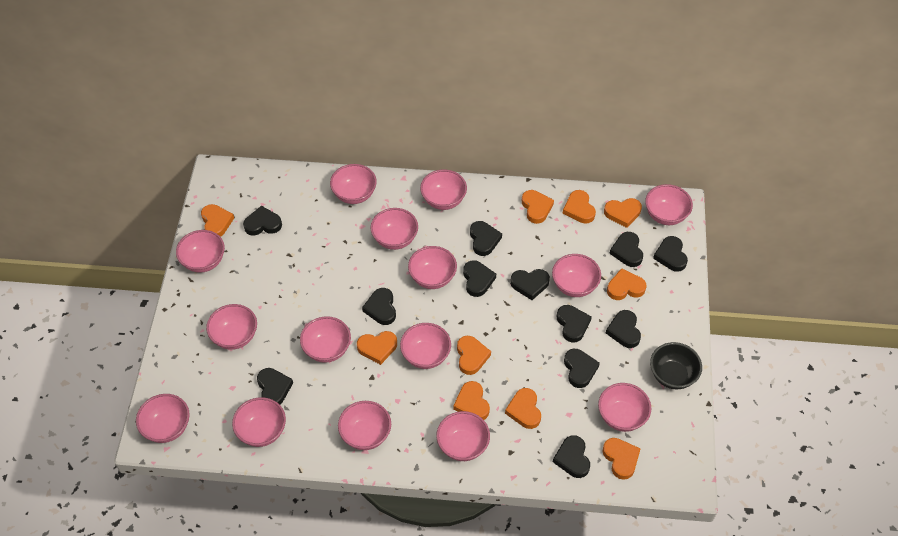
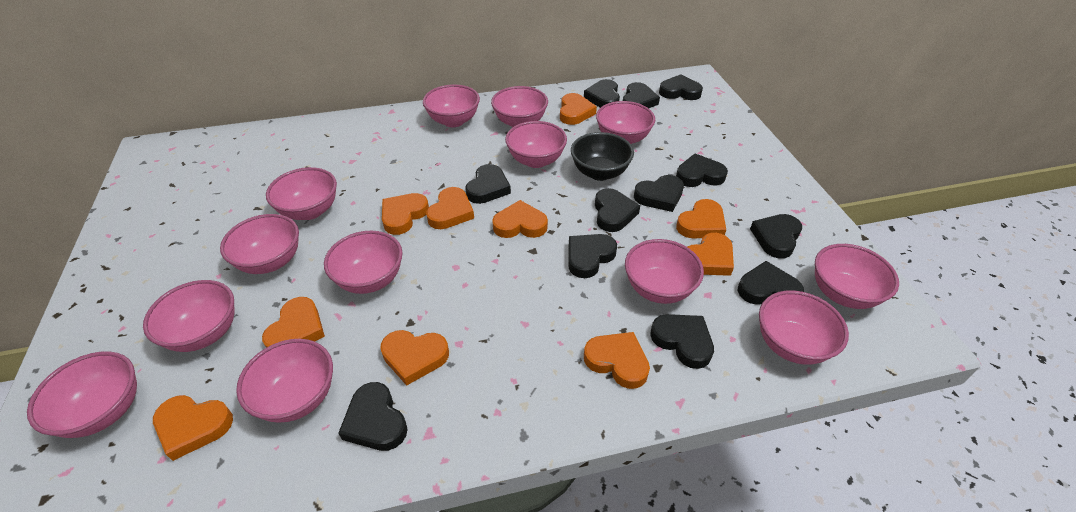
pink bowl: 15 -> 13

